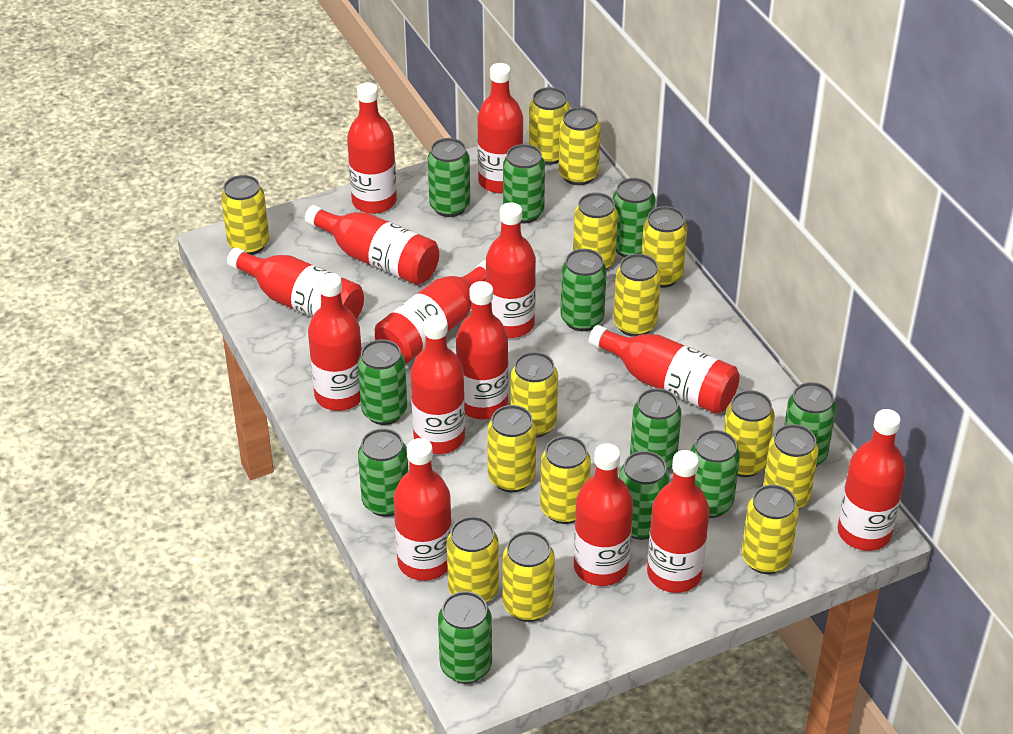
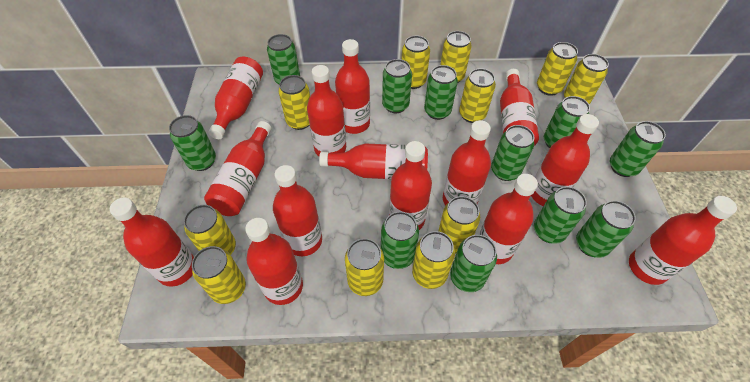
yellow can: 14 -> 11

